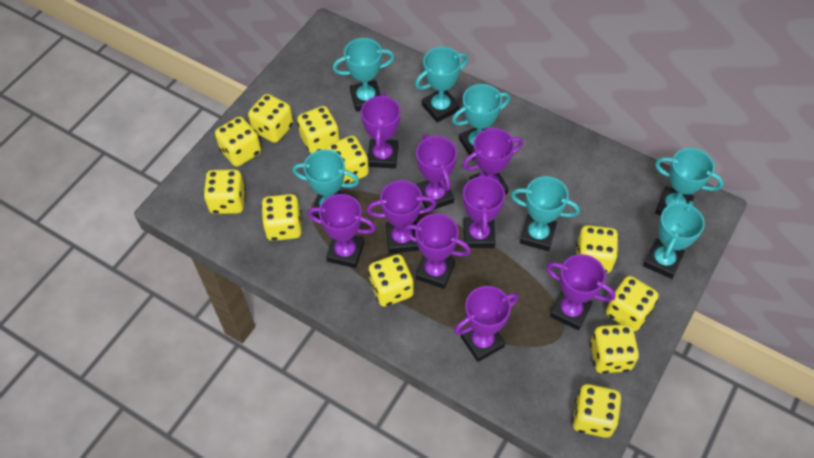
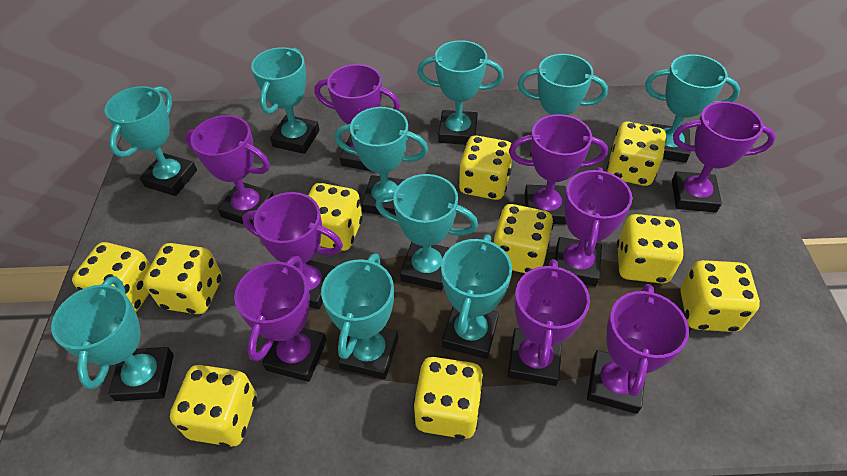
turquoise trophy: 7 -> 10
yellow dice: 11 -> 10

